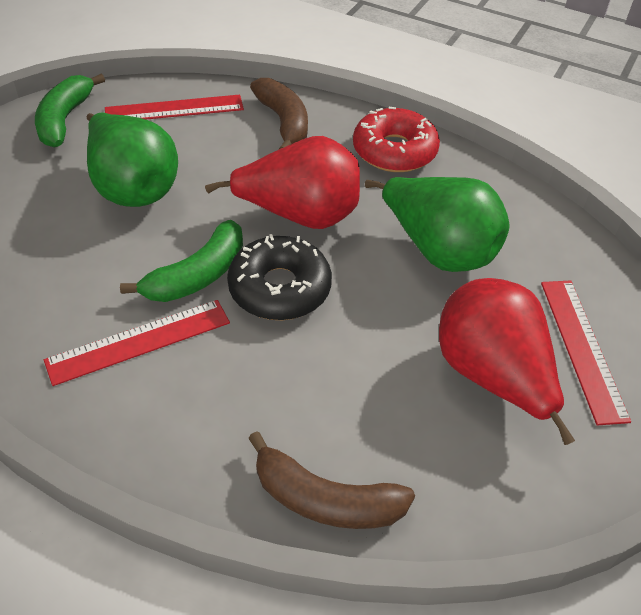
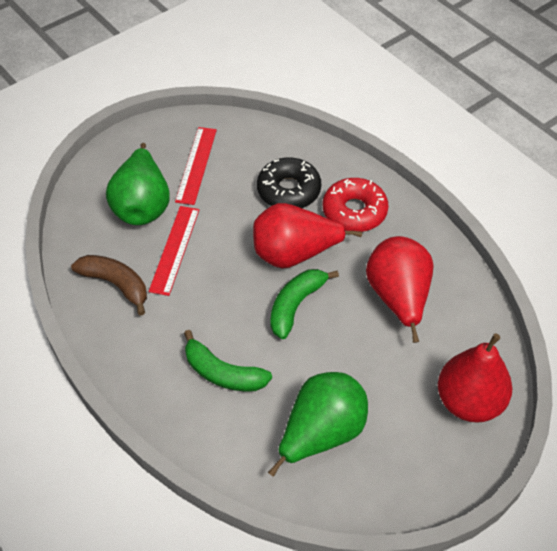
brown banana: 2 -> 1
red pear: 2 -> 3
red ruler: 3 -> 2

